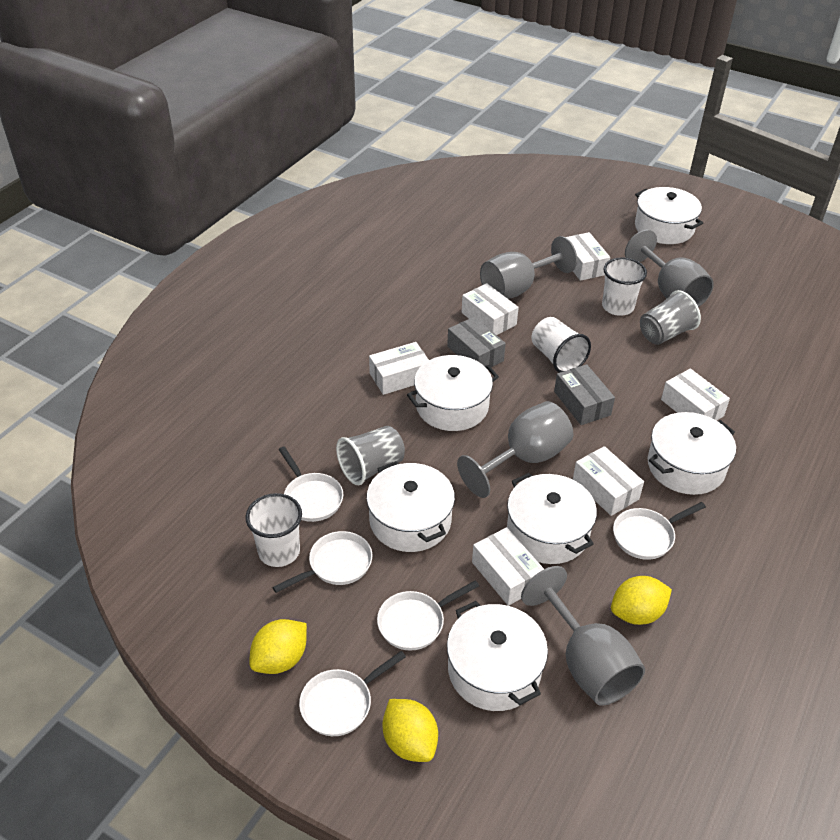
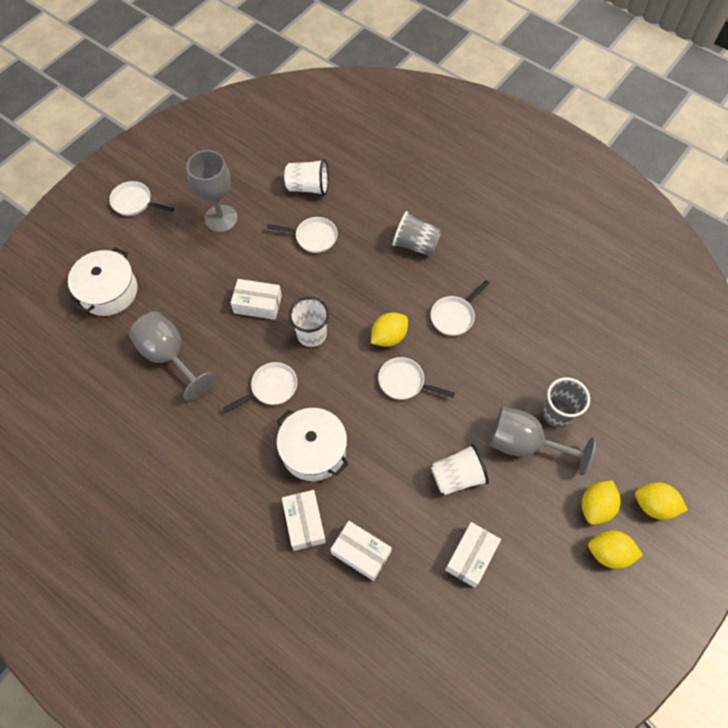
grey box: 2 -> 0
grey goblet: 4 -> 3
white box: 6 -> 4
white pot: 6 -> 2
yellow lemon: 3 -> 4

